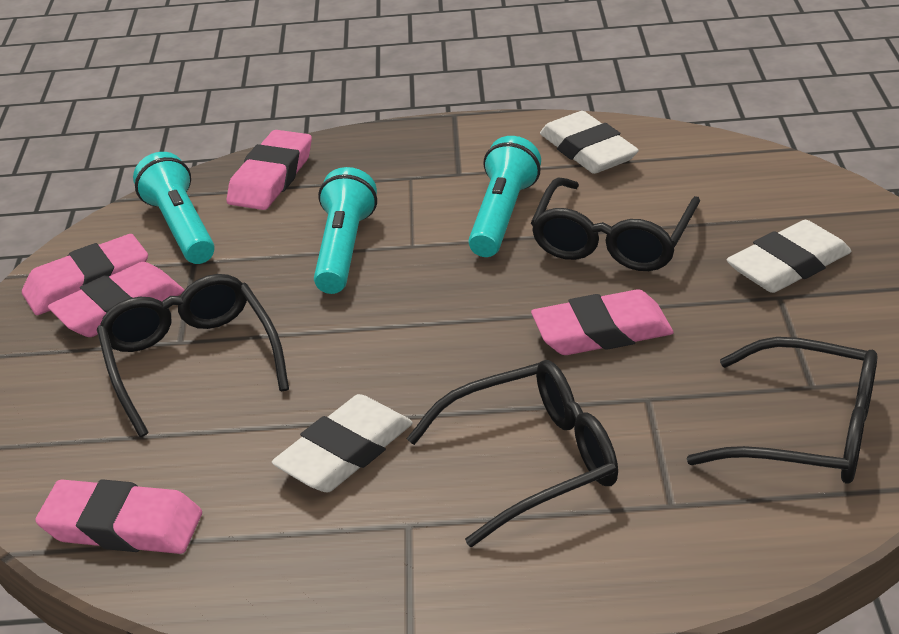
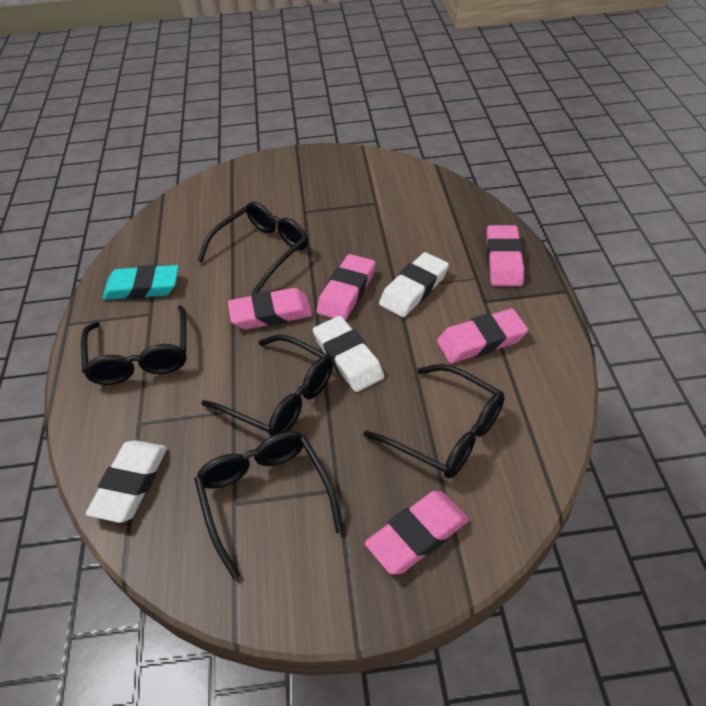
black glasses: 4 -> 5
turquoise eraser: 0 -> 1
turquoise flashlight: 3 -> 0

